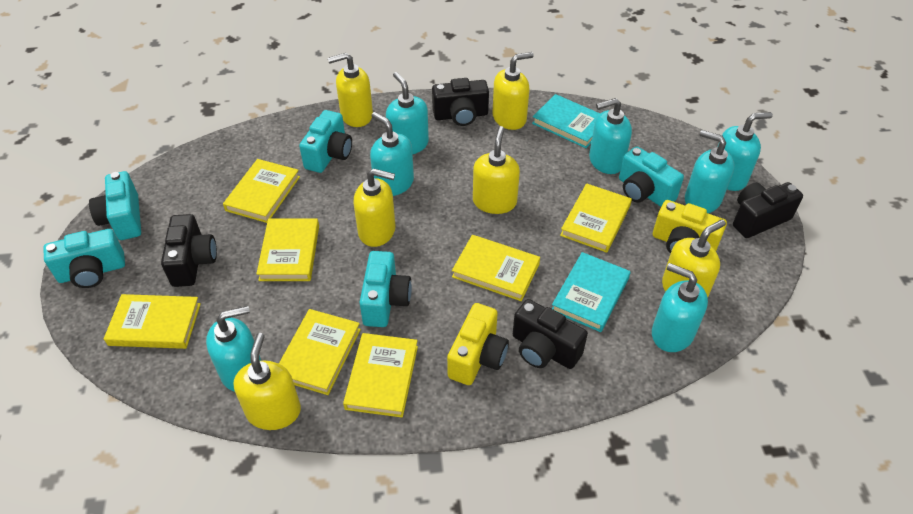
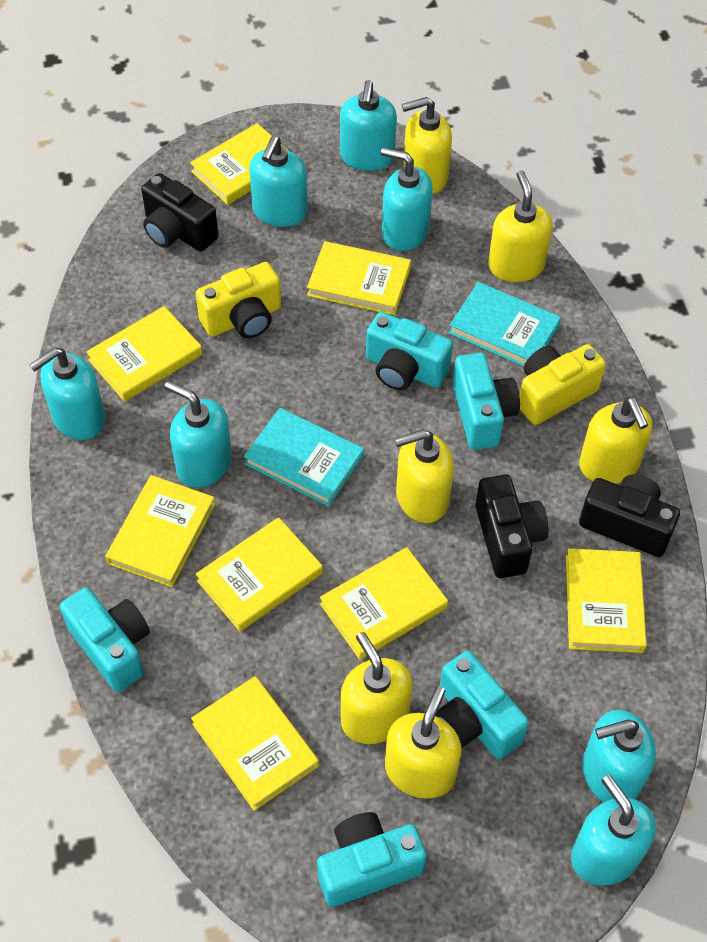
black camera: 4 -> 3
yellow book: 7 -> 8

